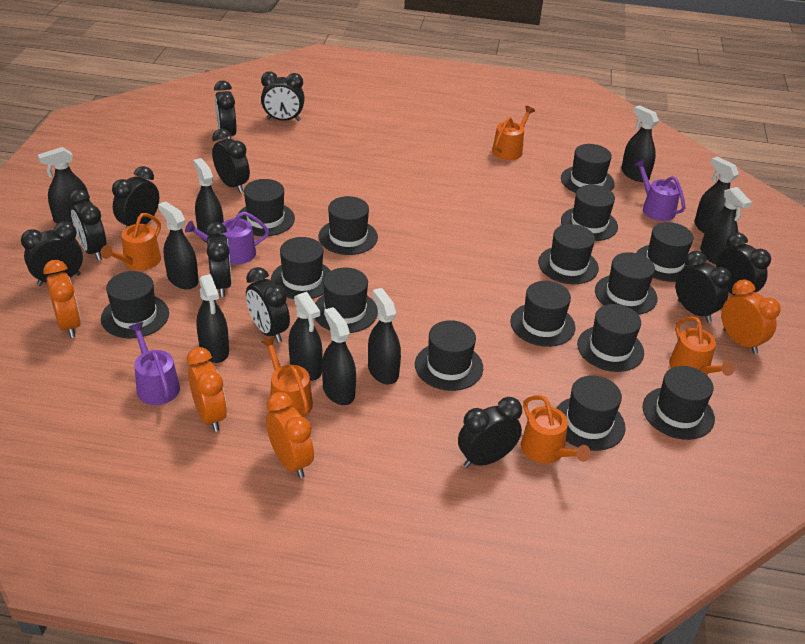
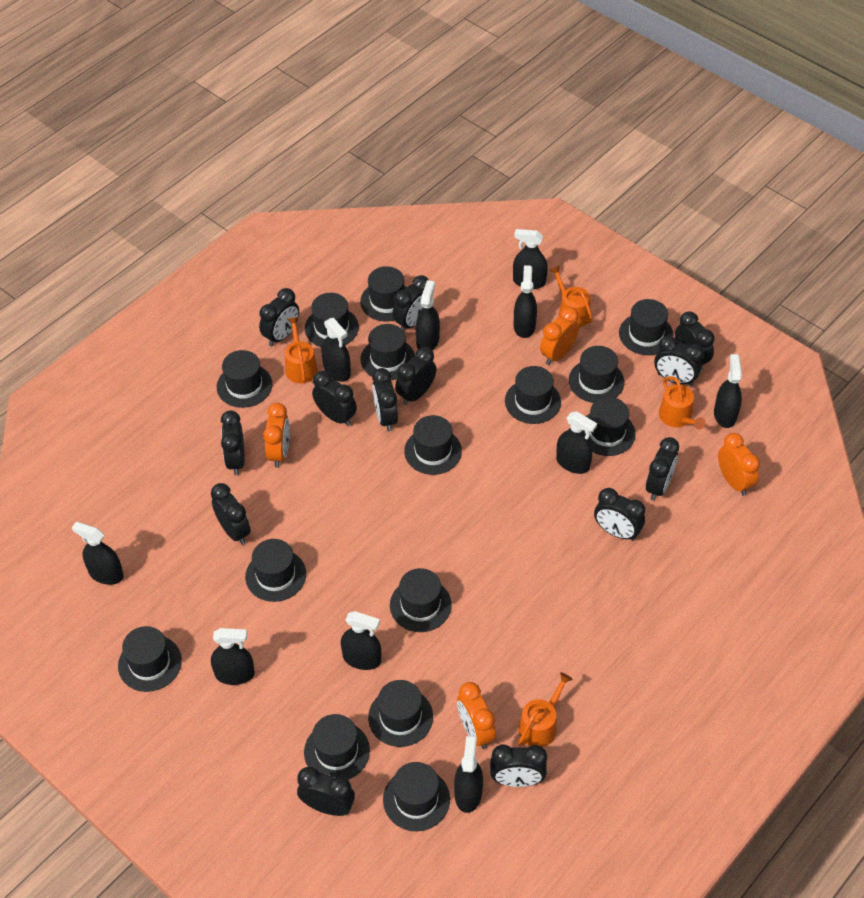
black clock: 11 -> 13
orange watering can: 5 -> 4
purple watering can: 3 -> 0

